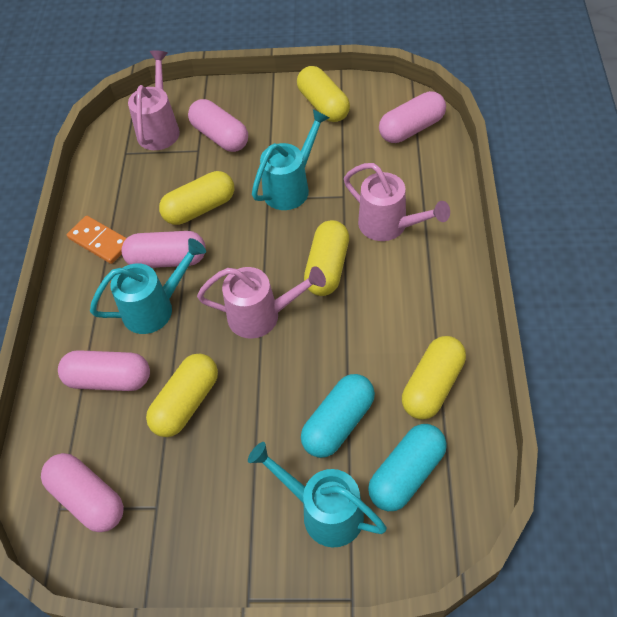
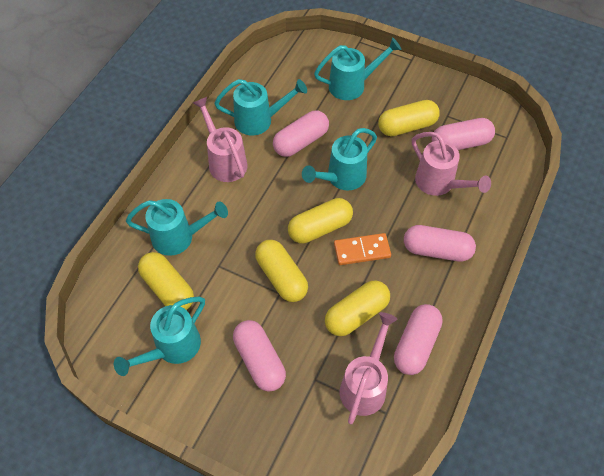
turquoise capsule: 2 -> 0
turquoise watering can: 3 -> 5

